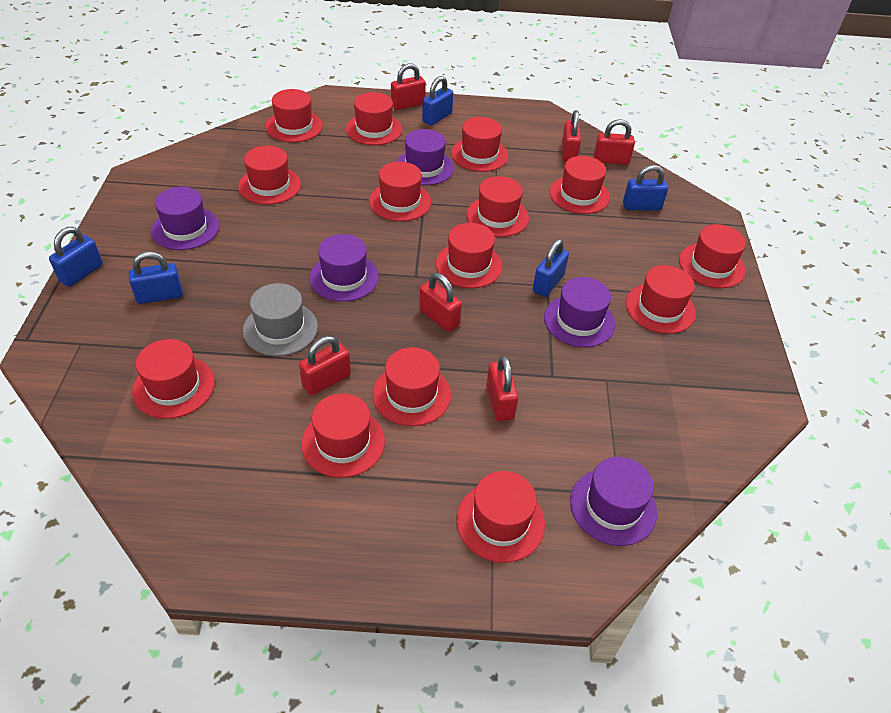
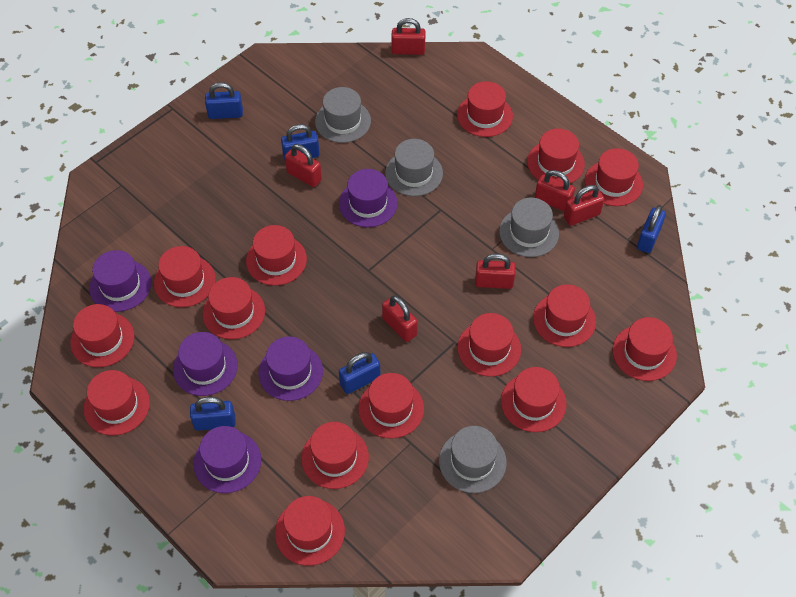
grey hat: 1 -> 4
red hat: 14 -> 15

